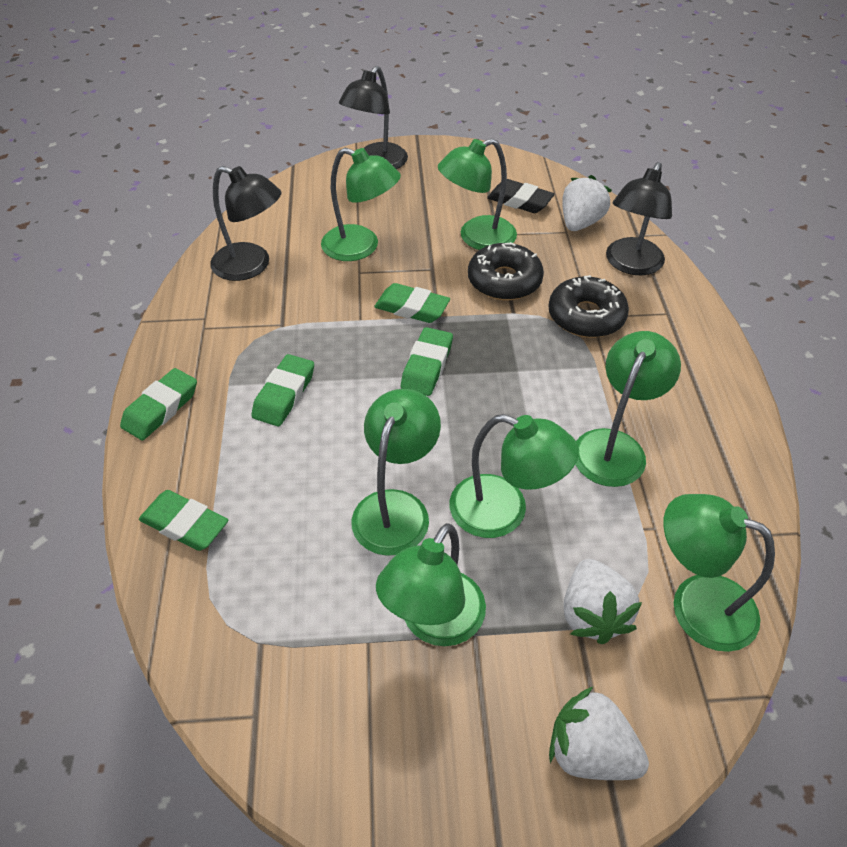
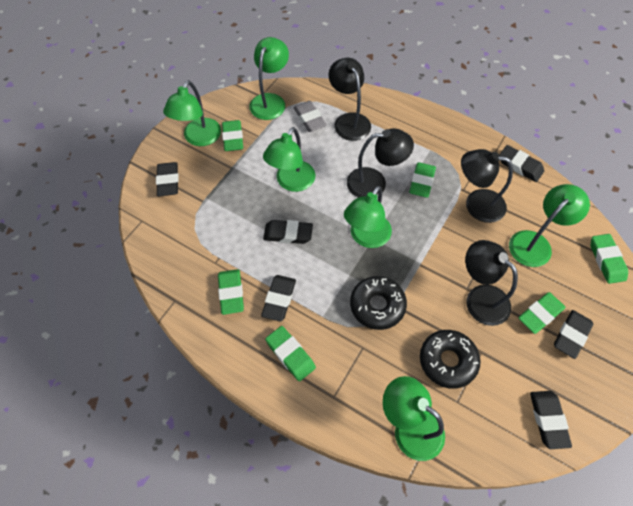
black eraser: 1 -> 6
black lamp: 3 -> 4
green eraser: 5 -> 6
green lamp: 7 -> 6
grey eraser: 0 -> 1
white strawberry: 3 -> 0

